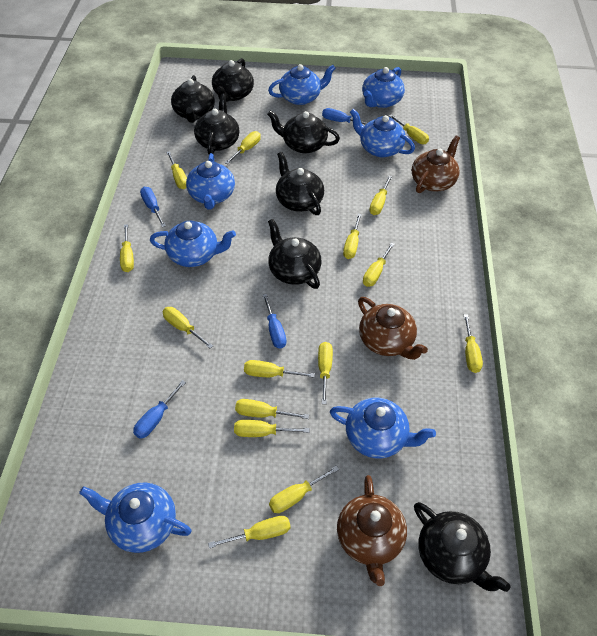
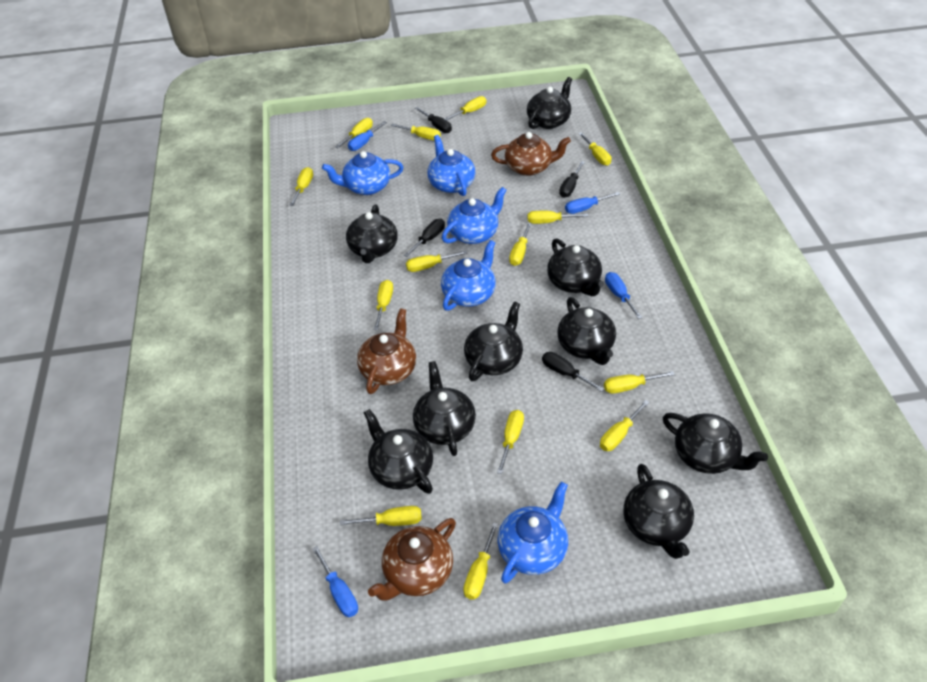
black screwdriver: 0 -> 4
black teapot: 7 -> 9
blue teapot: 7 -> 5
yellow screwdriver: 15 -> 14

